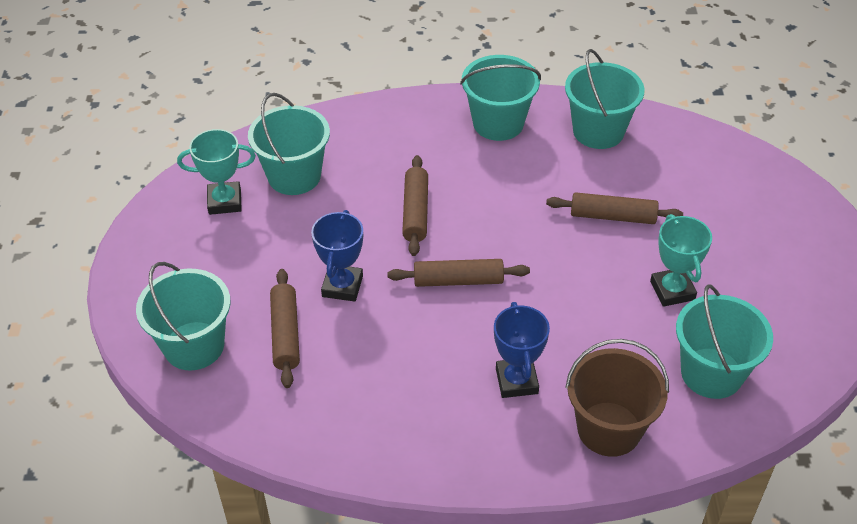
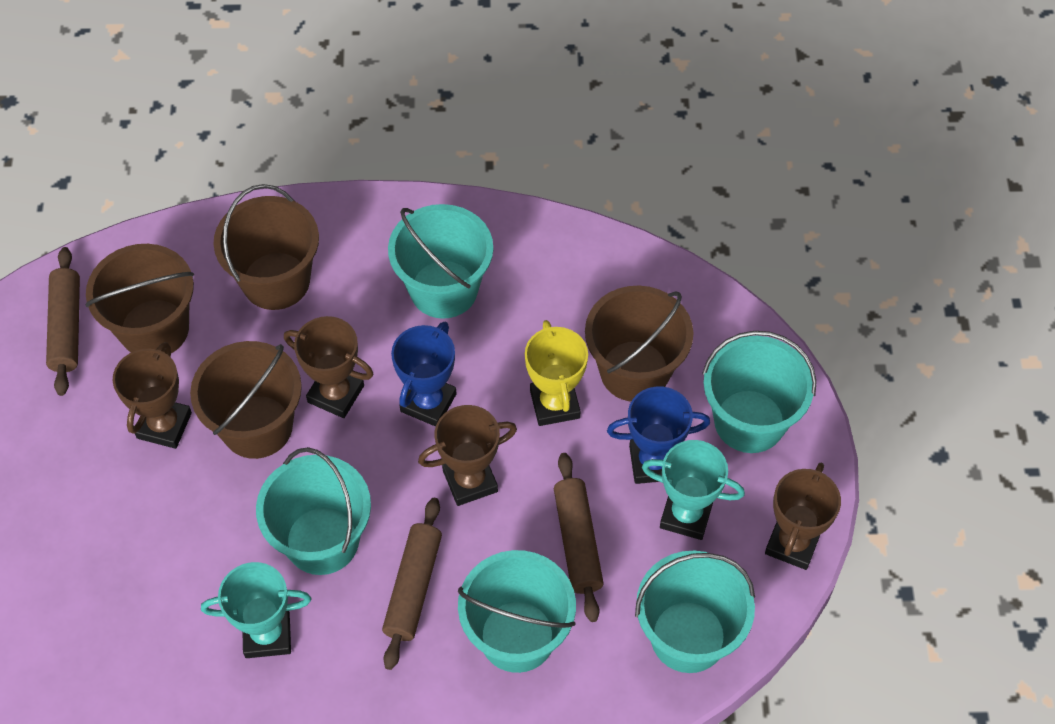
brown bucket: 1 -> 4
brown rolling pin: 4 -> 3
brown trophy: 0 -> 4
yellow trophy: 0 -> 1

